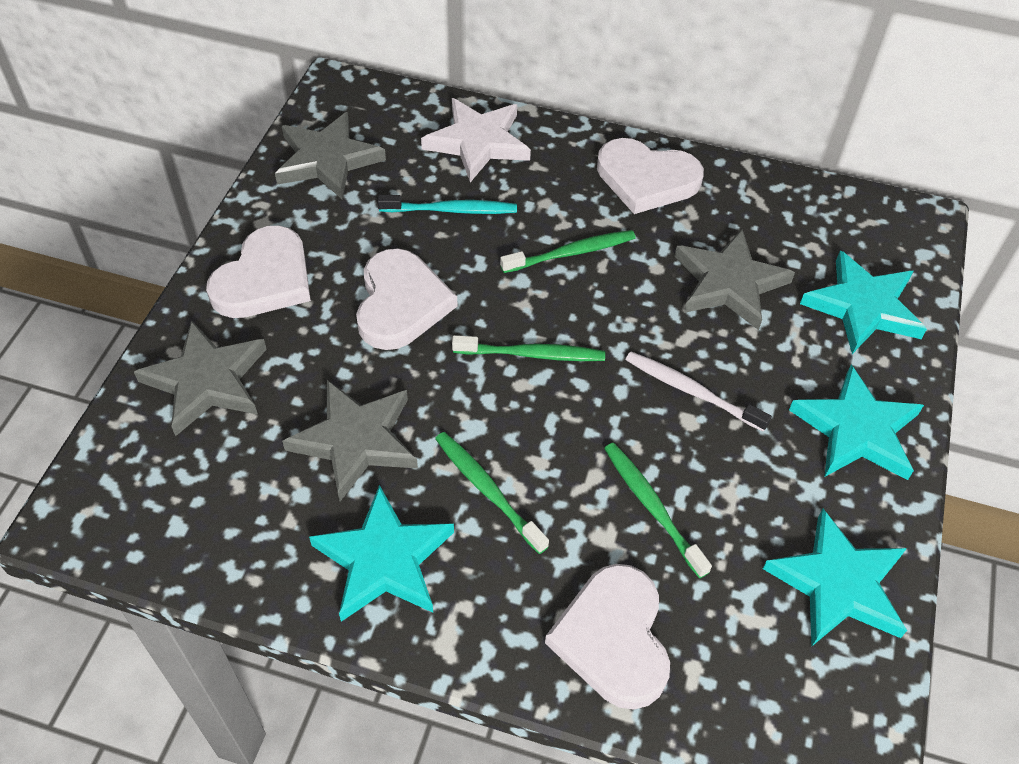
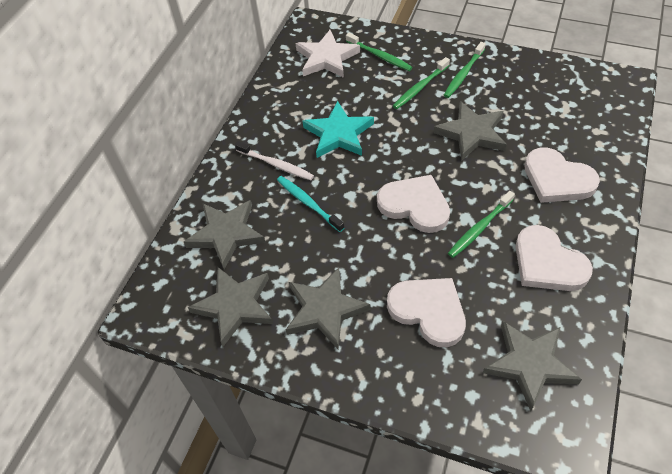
grey star: 4 -> 5
turquoise star: 4 -> 1

